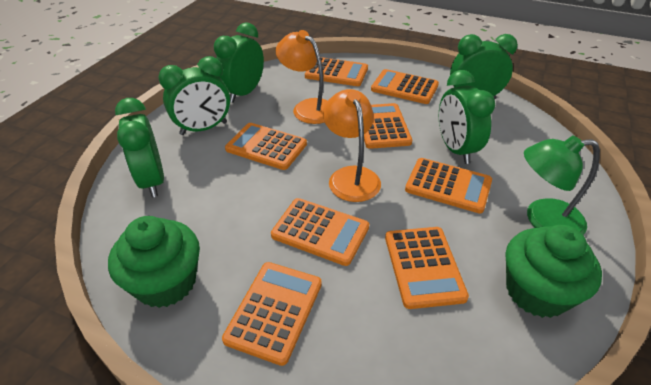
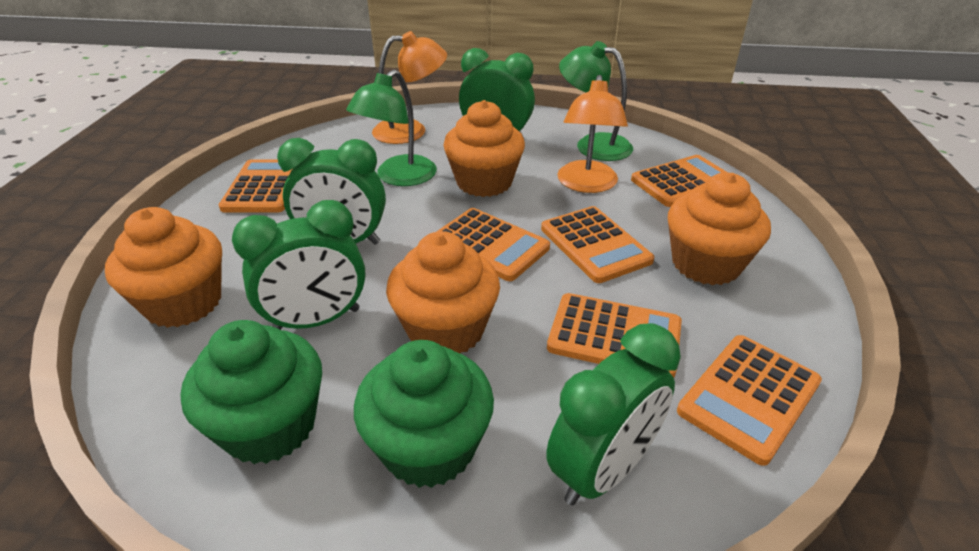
green clock: 5 -> 4
green lamp: 1 -> 2
orange calculator: 8 -> 6
orange cupcake: 0 -> 4

